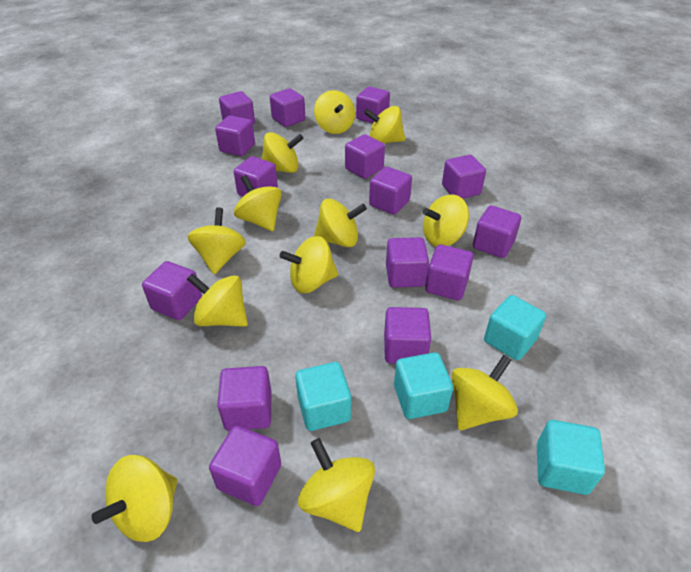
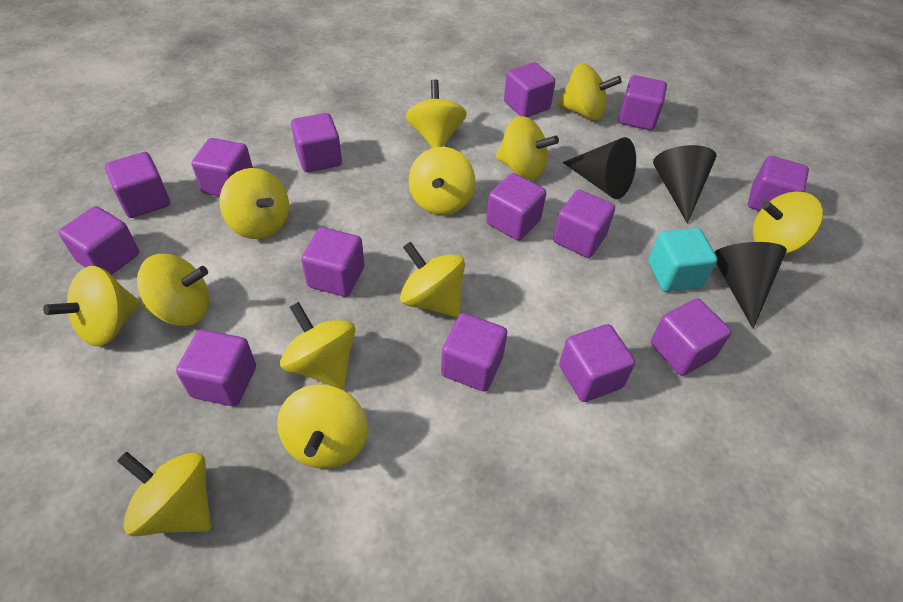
black cone: 0 -> 3
purple cube: 15 -> 14
turquoise cube: 4 -> 1

